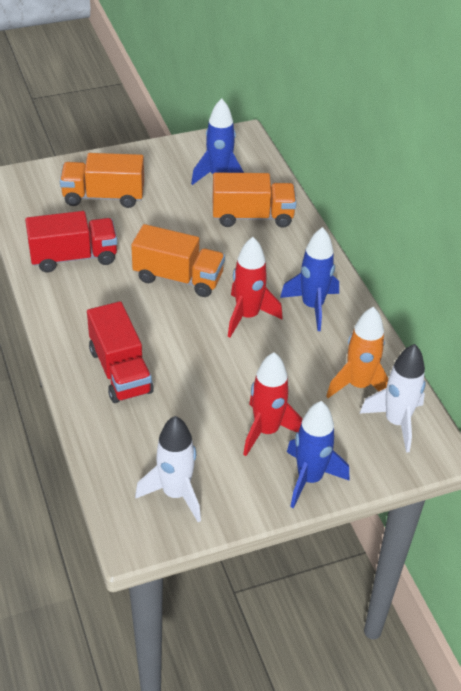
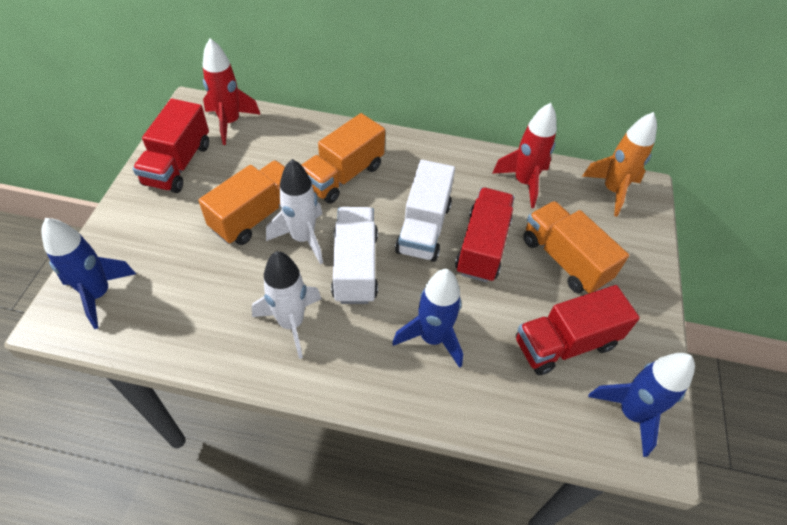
red truck: 2 -> 3
white truck: 0 -> 2

